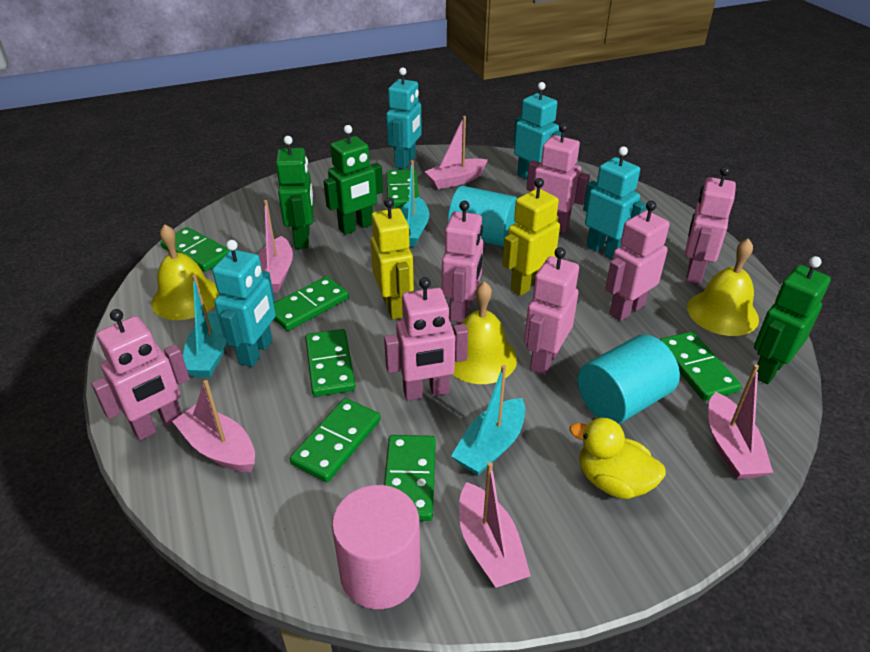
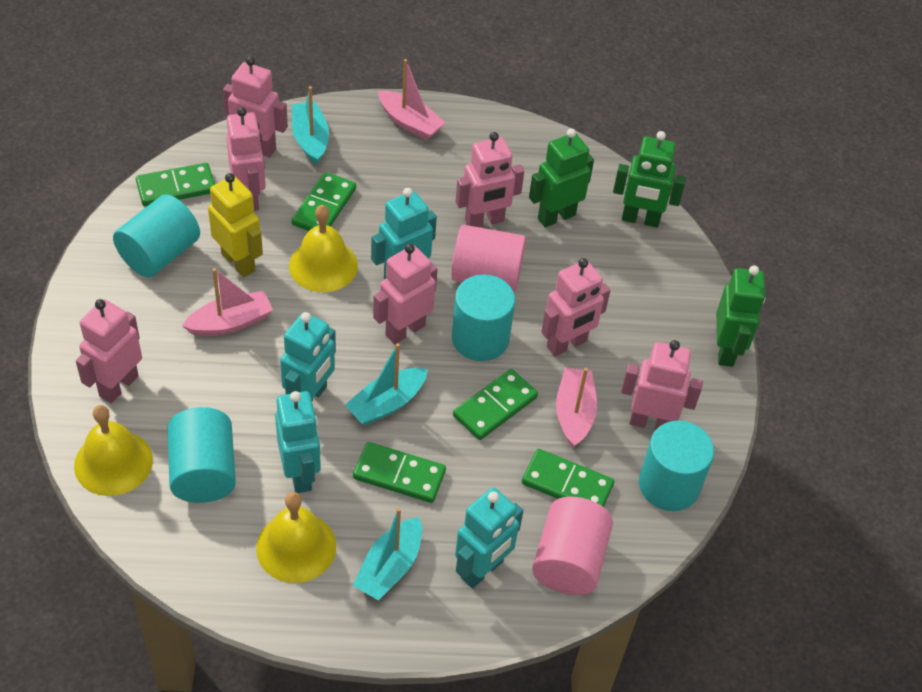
green domino: 7 -> 5
pink boat: 5 -> 3
pink cylinder: 1 -> 2
turquoise cylinder: 2 -> 4
yellow duck: 1 -> 0
yellow robot: 2 -> 1

